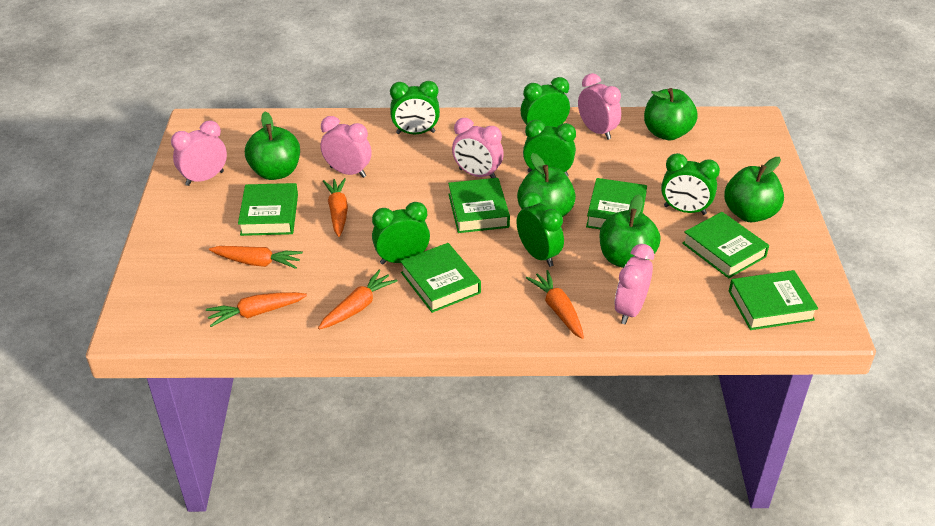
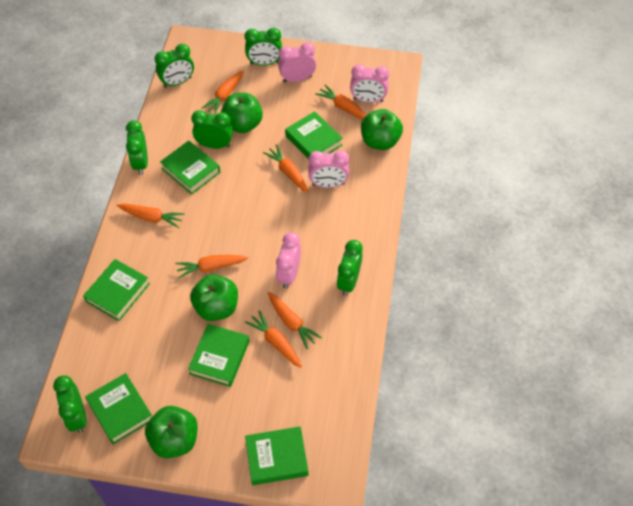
green apple: 5 -> 4
orange carrot: 5 -> 7
pink clock: 5 -> 4

